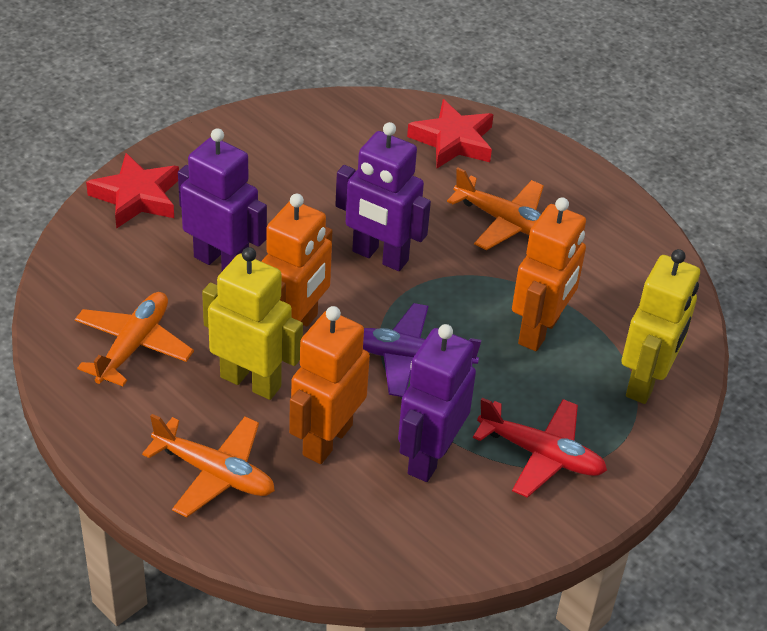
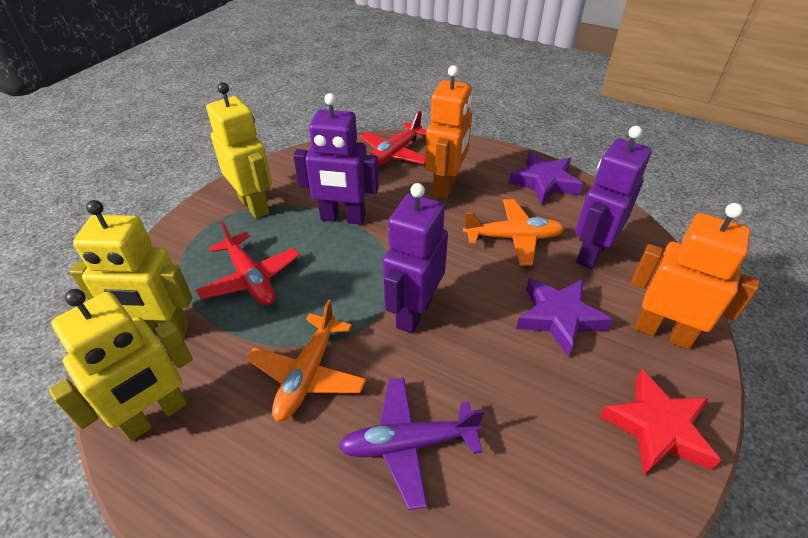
orange plane: 3 -> 2
orange robot: 3 -> 2
purple star: 0 -> 2
red plane: 1 -> 2
red star: 2 -> 1
yellow robot: 2 -> 3

